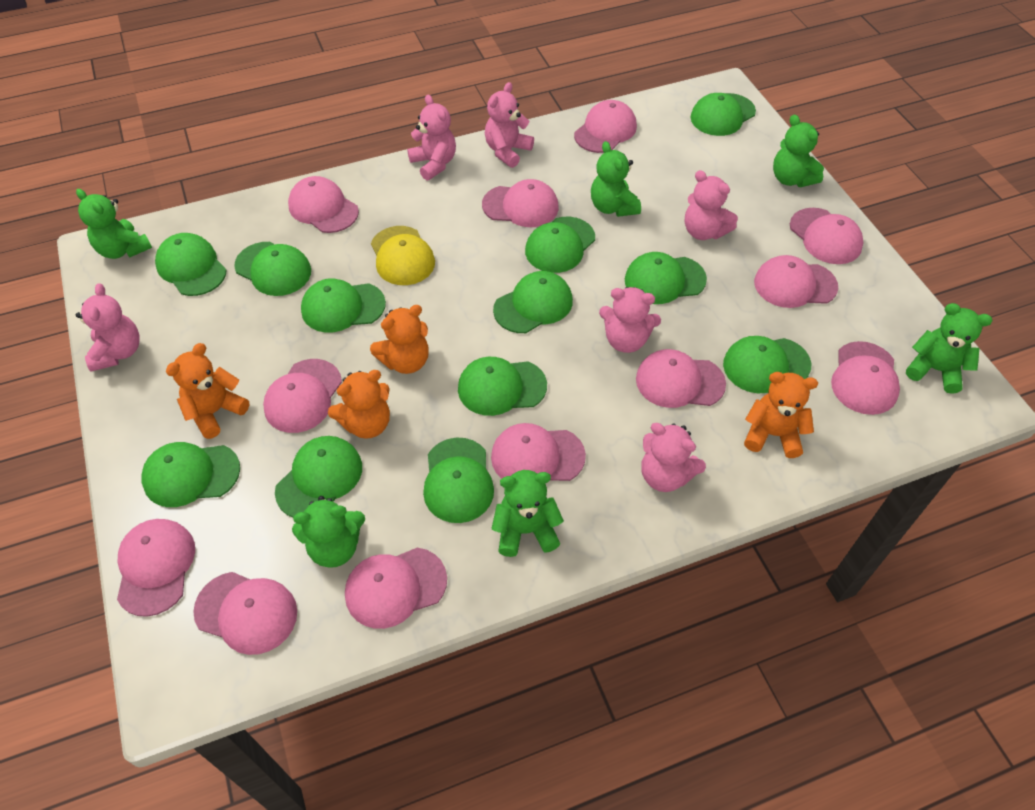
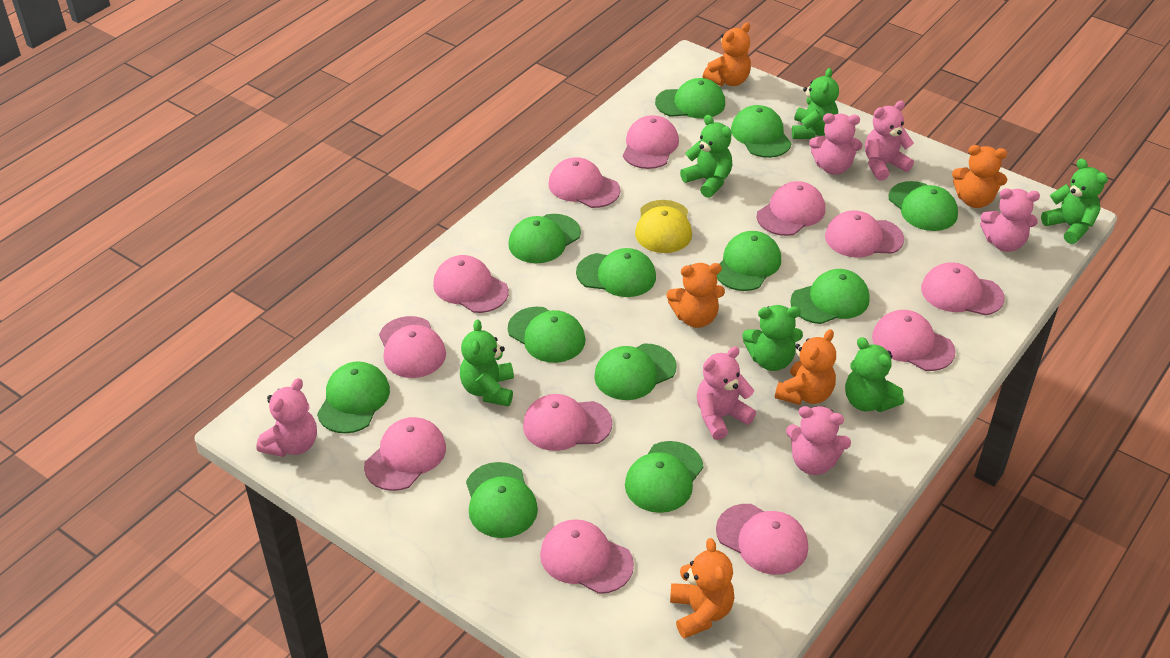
orange teddy bear: 4 -> 5

